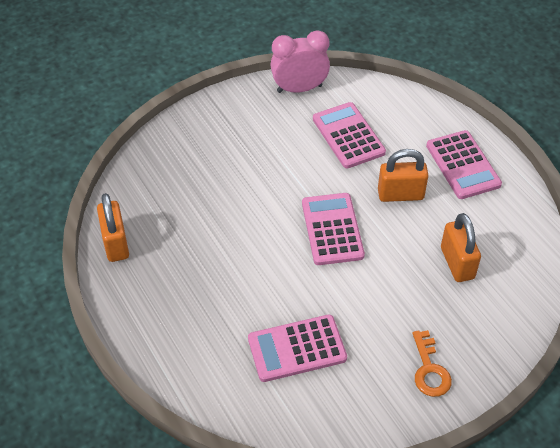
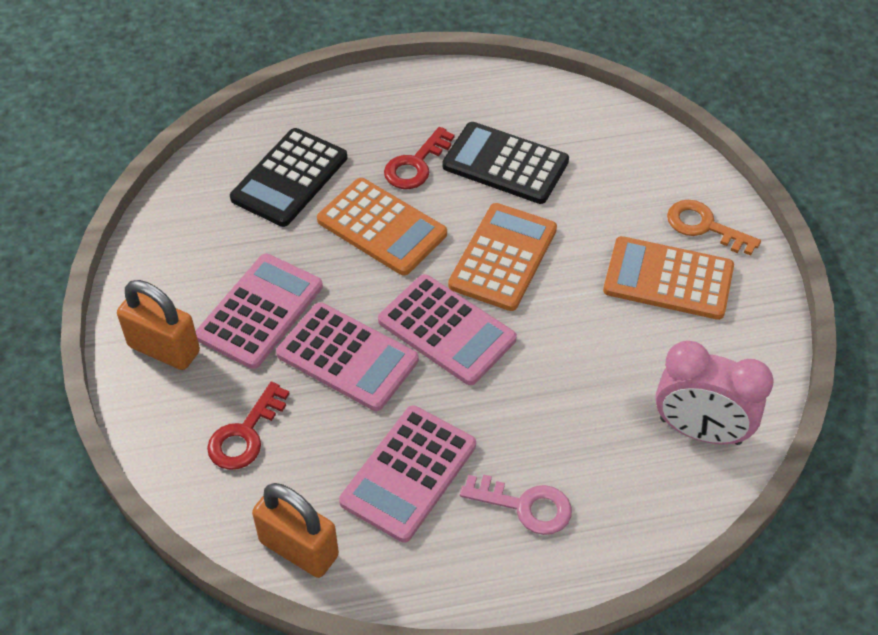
black calculator: 0 -> 2
orange calculator: 0 -> 3
orange padlock: 3 -> 2
pink key: 0 -> 1
red key: 0 -> 2

